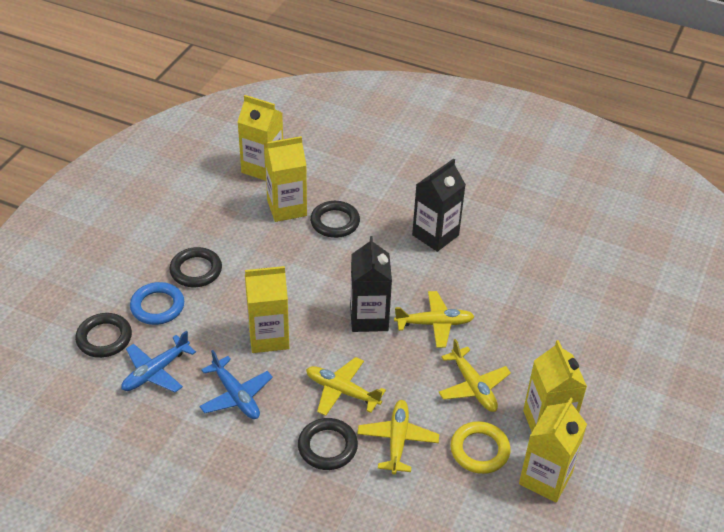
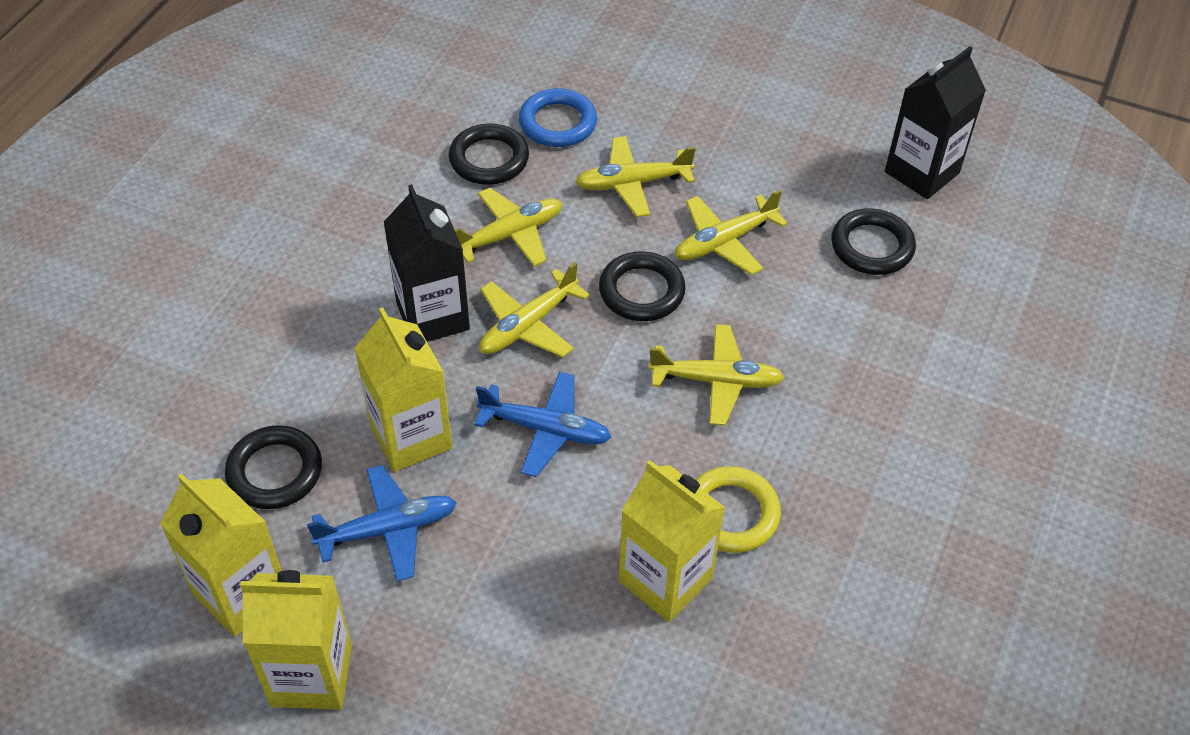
yellow carton: 5 -> 4
yellow plane: 4 -> 5

